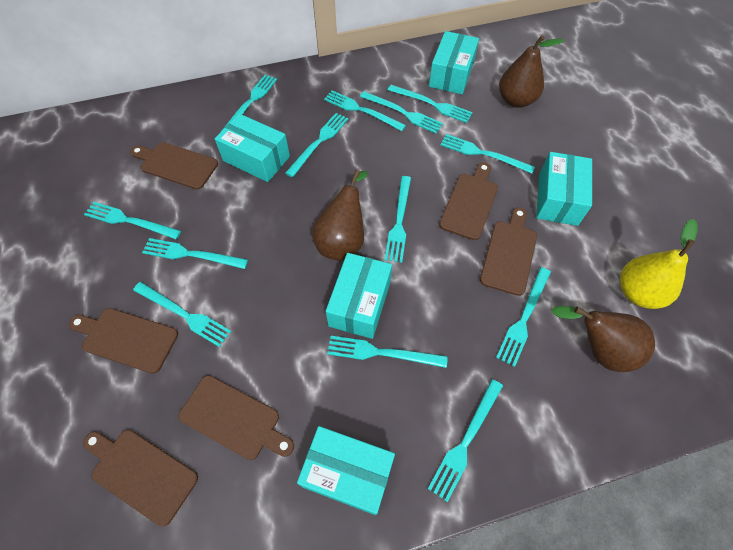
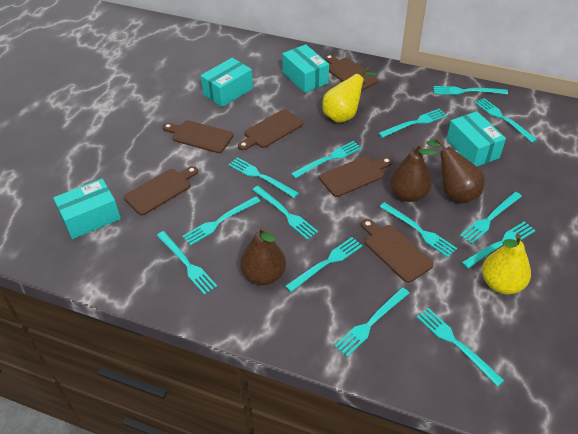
turquoise box: 5 -> 4
turquoise fork: 13 -> 14
yellow pear: 1 -> 2

